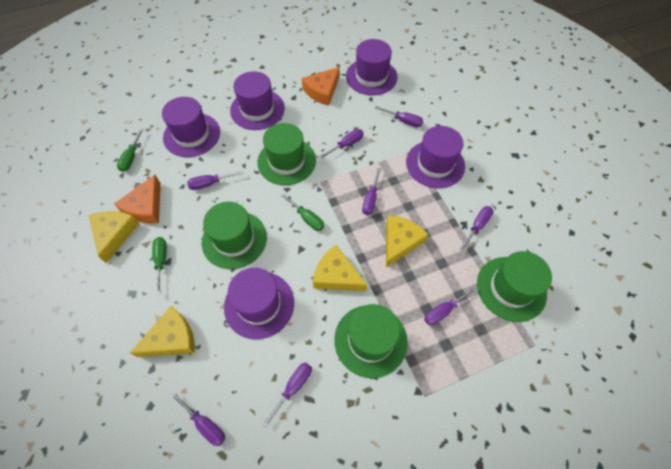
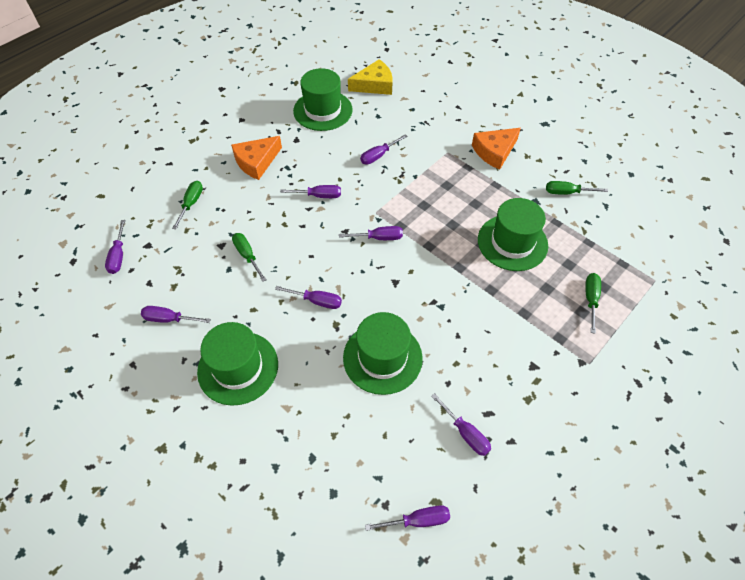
green screwdriver: 3 -> 4
purple hat: 5 -> 0
yellow cheese: 4 -> 1

